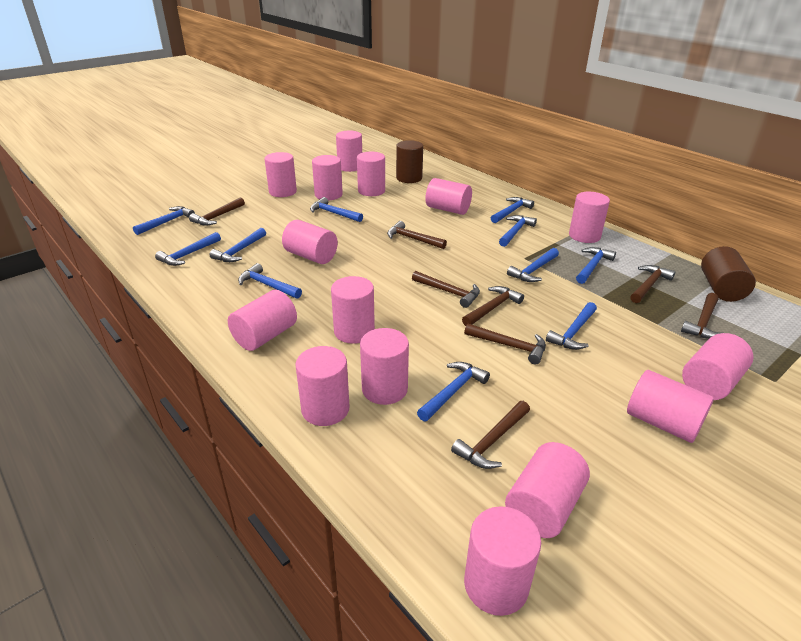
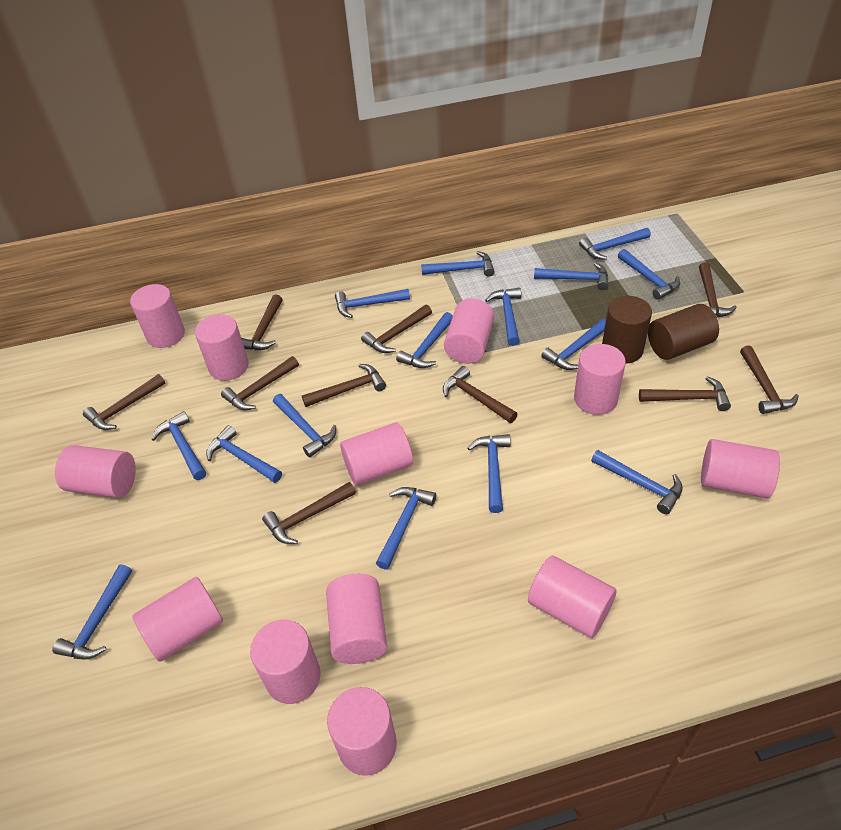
blue hammer: 11 -> 15
brown hammer: 8 -> 10
pink cylinder: 15 -> 12

